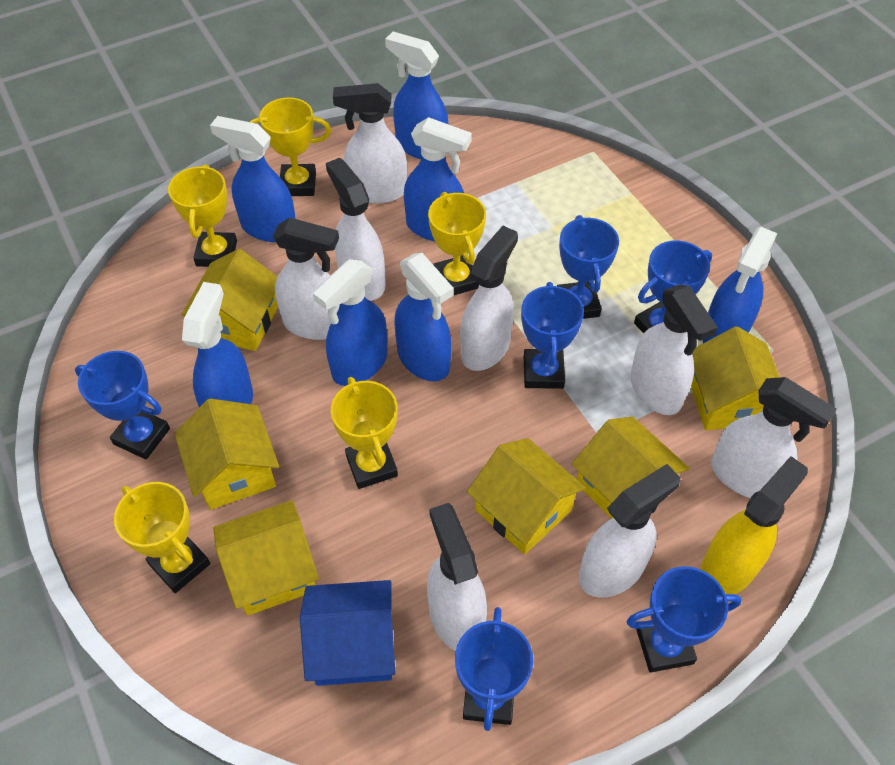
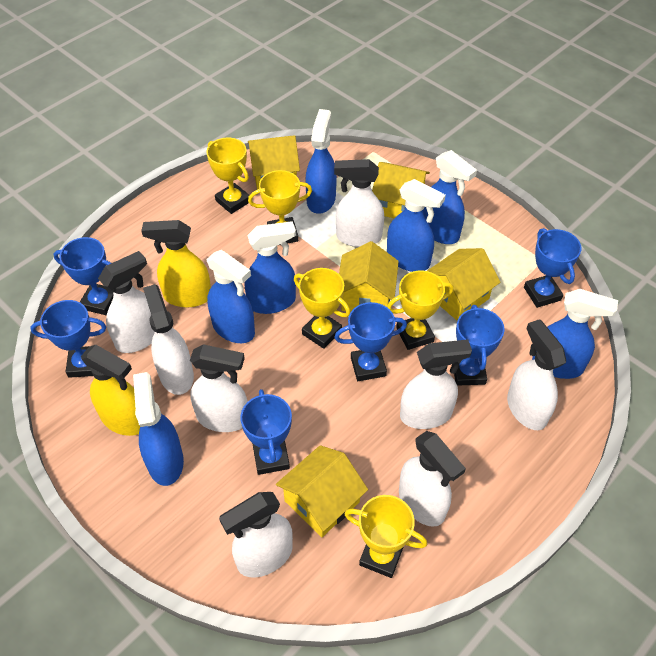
blue house: 1 -> 0
yellow house: 6 -> 5
yellow spray bottle: 1 -> 2

